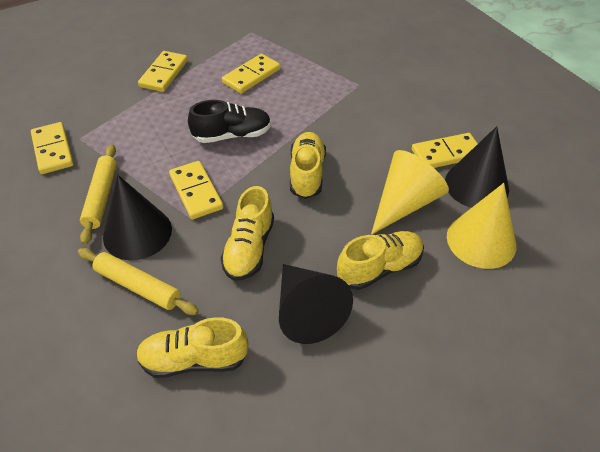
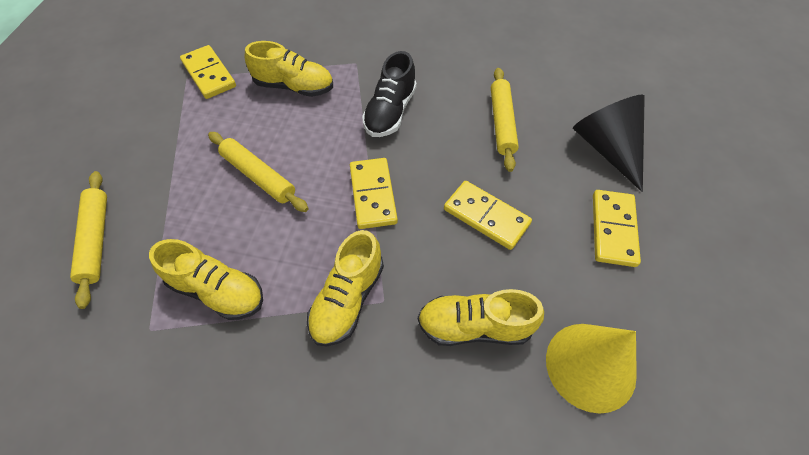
black cone: 3 -> 1
yellow cone: 2 -> 1
yellow domino: 5 -> 4
yellow rolling pin: 2 -> 3

